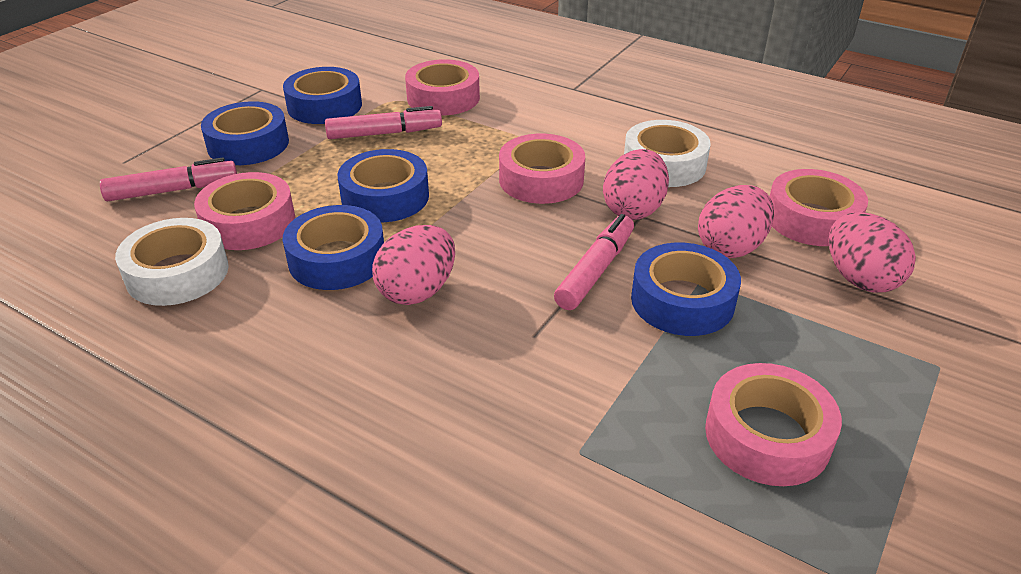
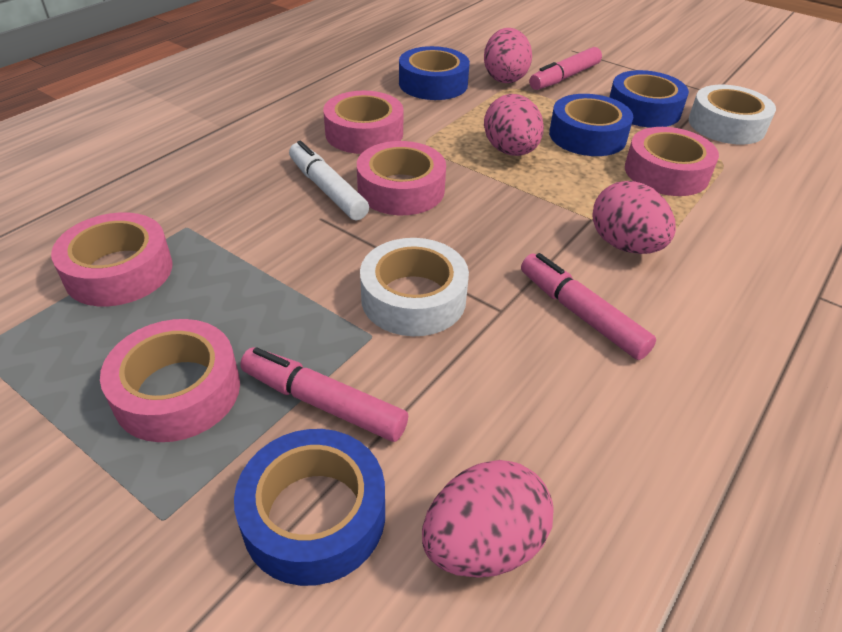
blue tape: 5 -> 4
white marker: 0 -> 1

